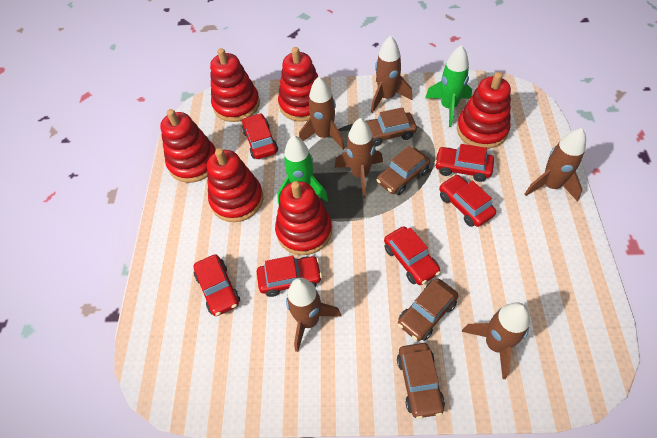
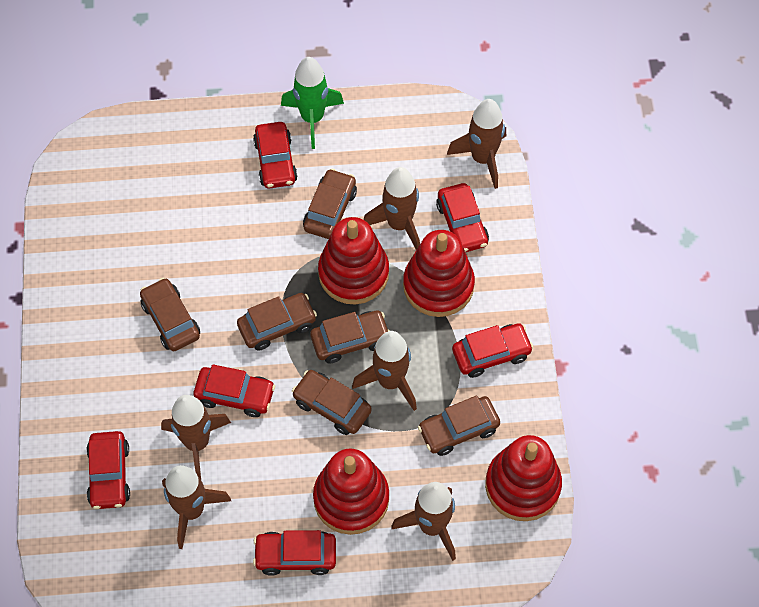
brown car: 4 -> 6
green rocket: 2 -> 1
red stacking toy: 6 -> 4

